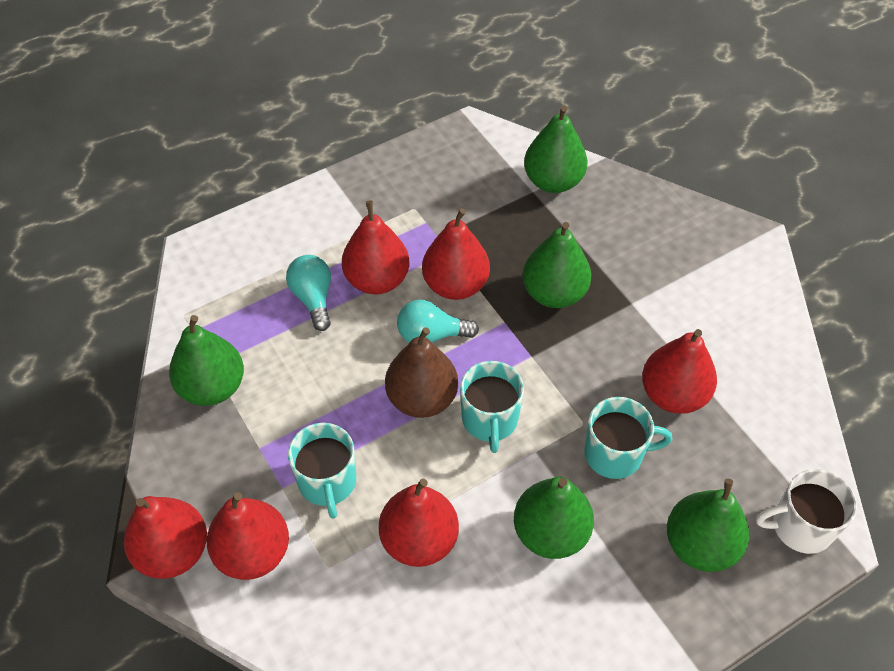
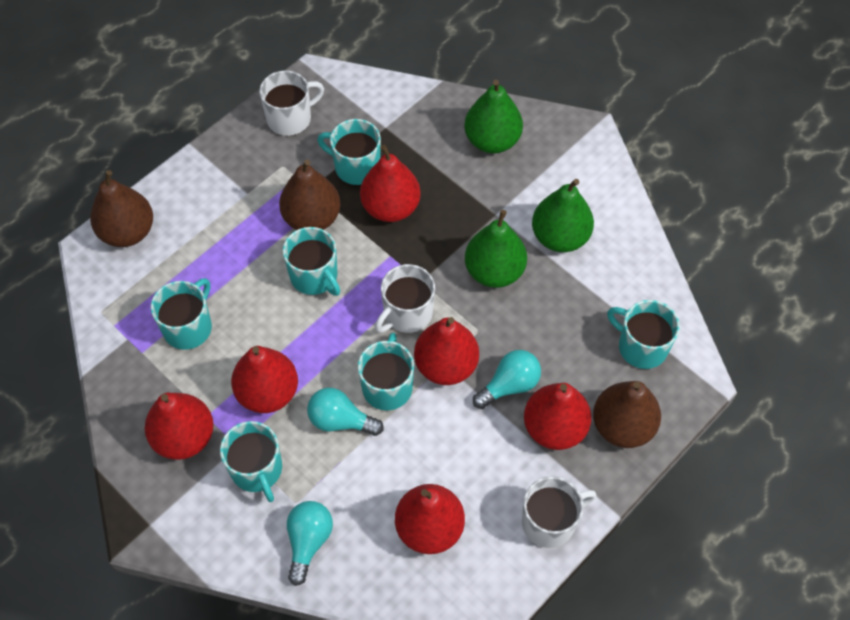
brown pear: 1 -> 3
green pear: 5 -> 3
turquoise light bulb: 2 -> 3
turquoise mug: 3 -> 6
white mug: 1 -> 3

